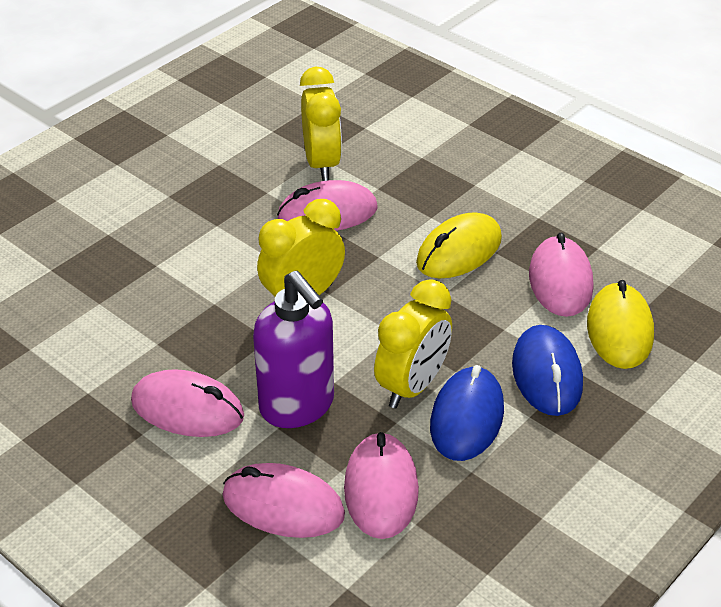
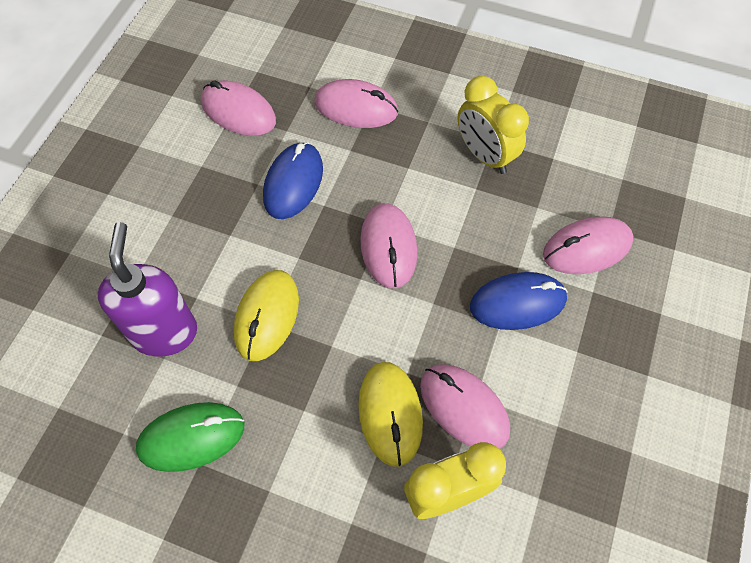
green mouse: 0 -> 1
yellow clock: 3 -> 2

